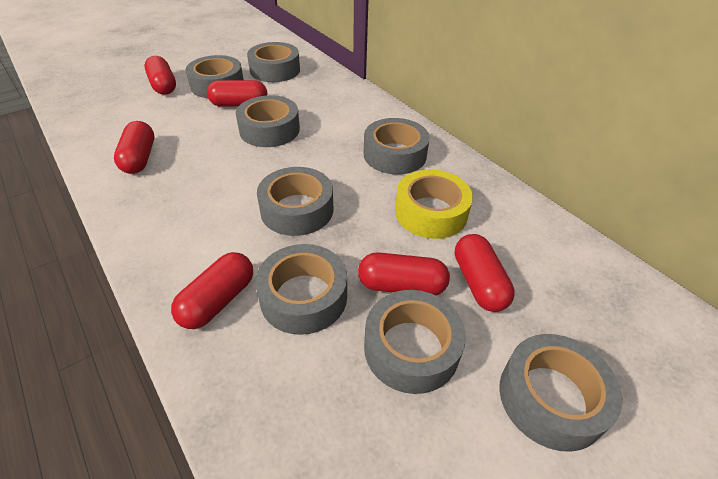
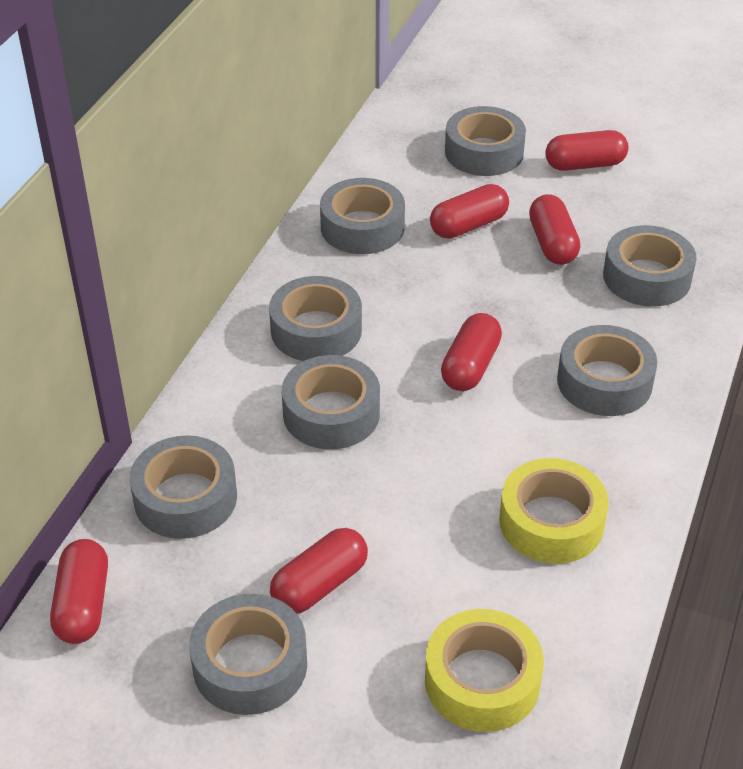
yellow tape: 1 -> 2

